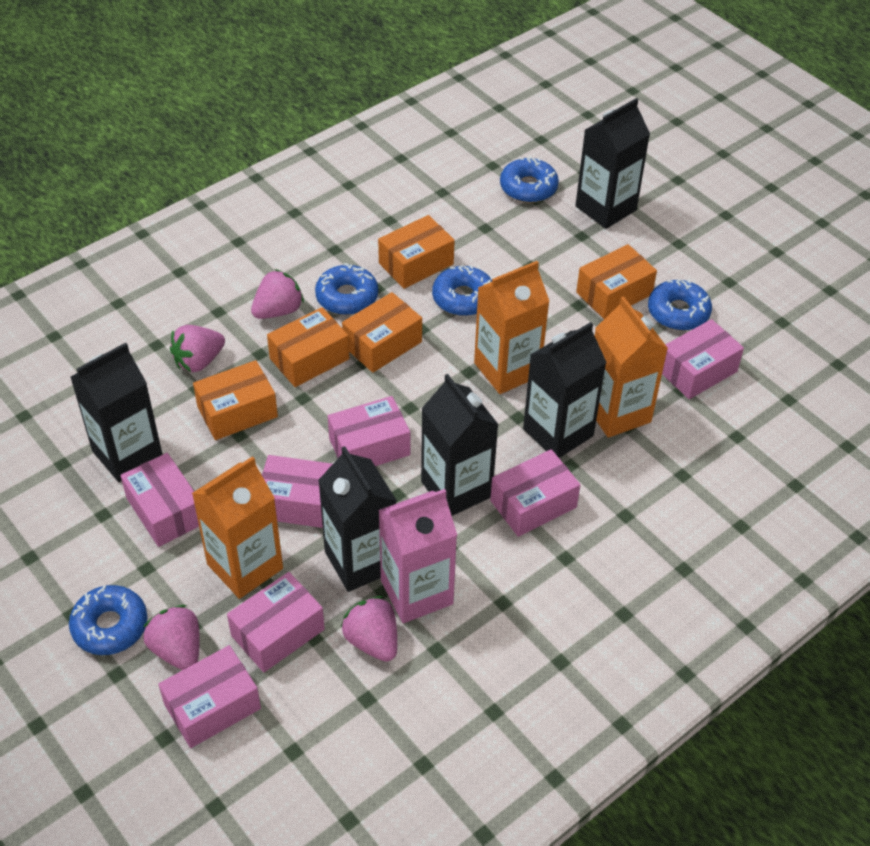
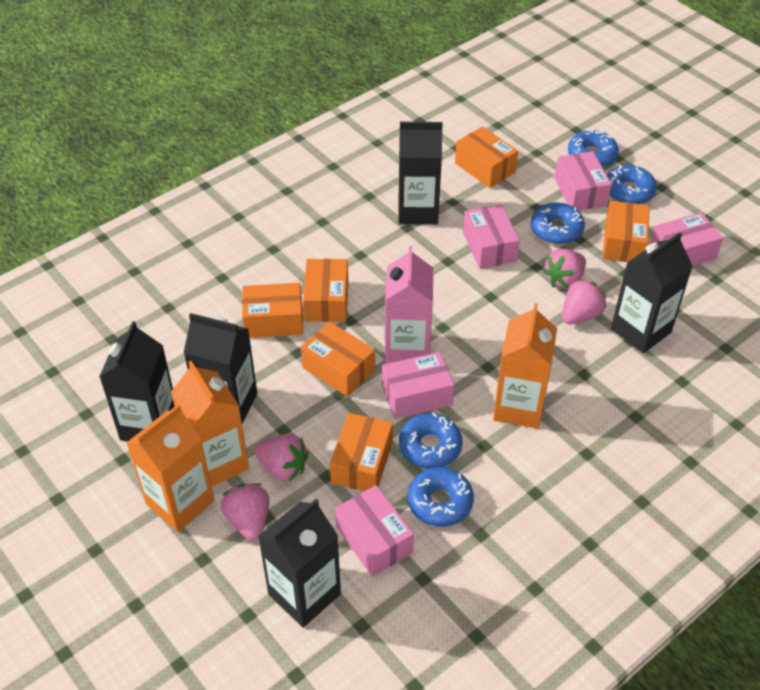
orange box: 5 -> 6
pink box: 7 -> 5

